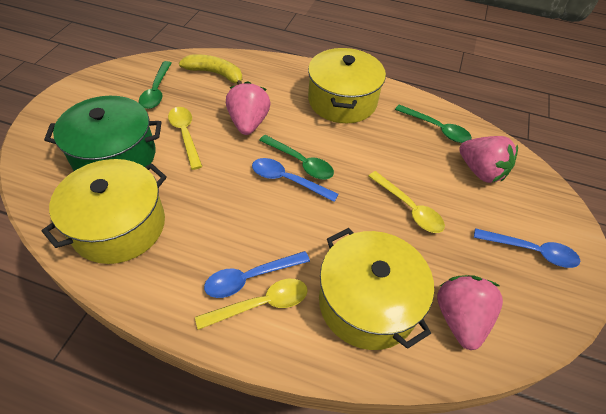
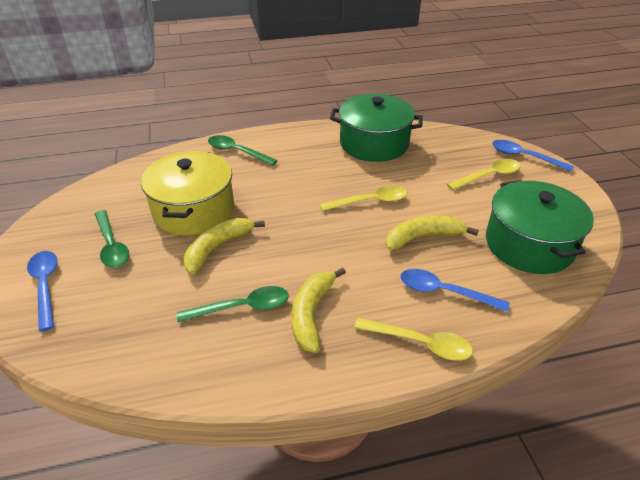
green pot: 1 -> 2
pink strawberry: 3 -> 0
yellow banana: 1 -> 3
yellow pot: 3 -> 1

